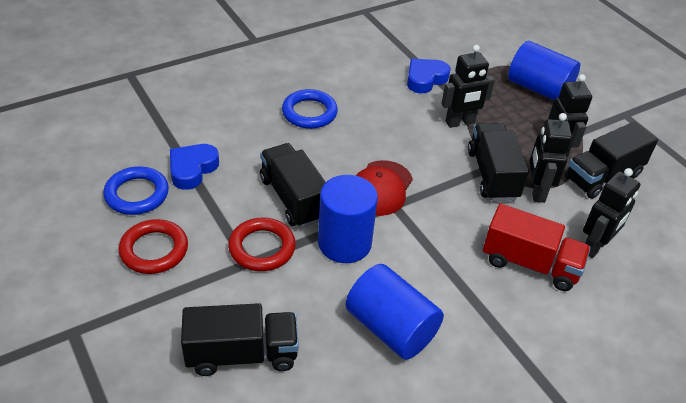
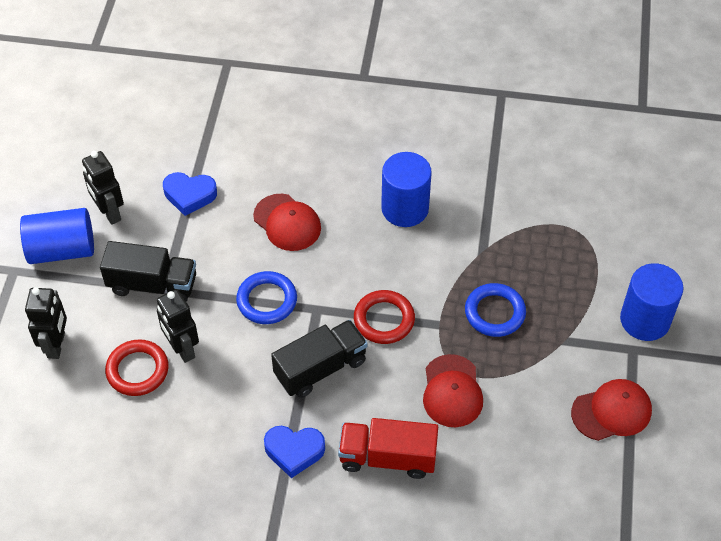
black robot: 4 -> 3
black truck: 4 -> 2
red cap: 1 -> 3

